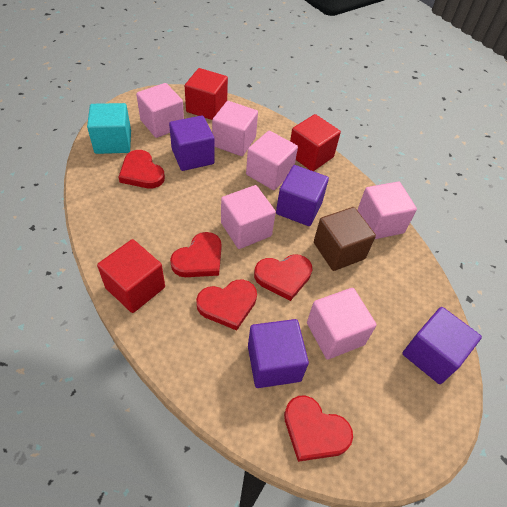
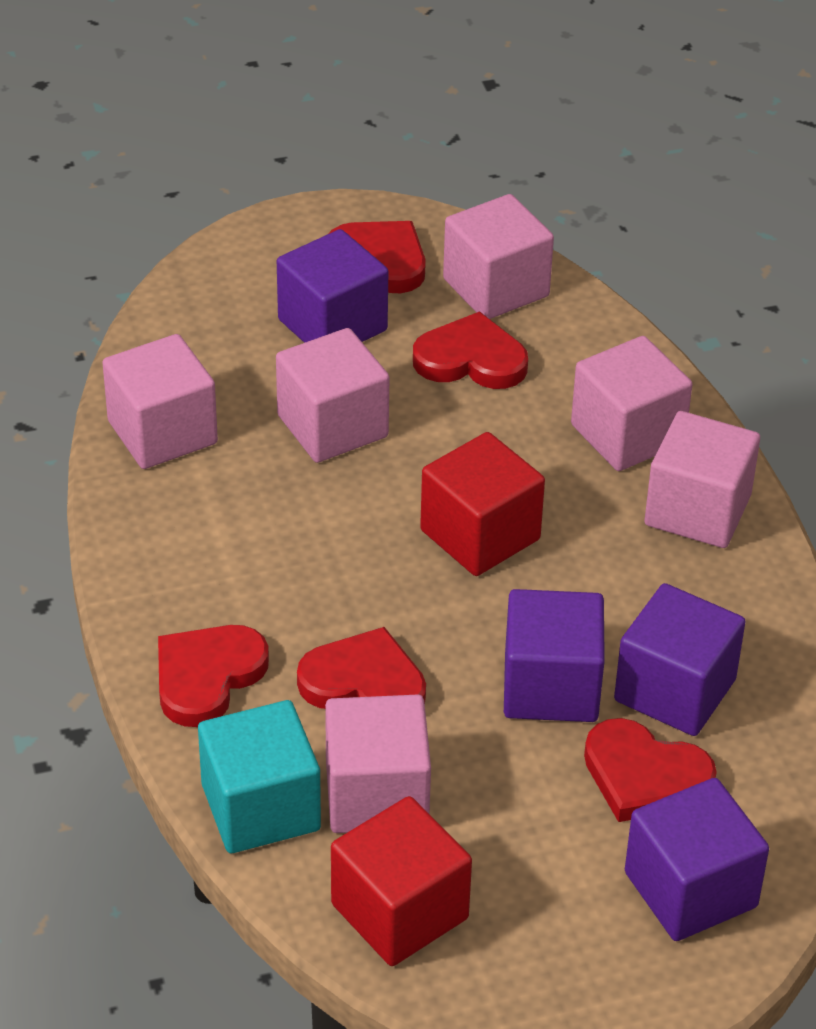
brown cube: 1 -> 0
red cube: 3 -> 2

